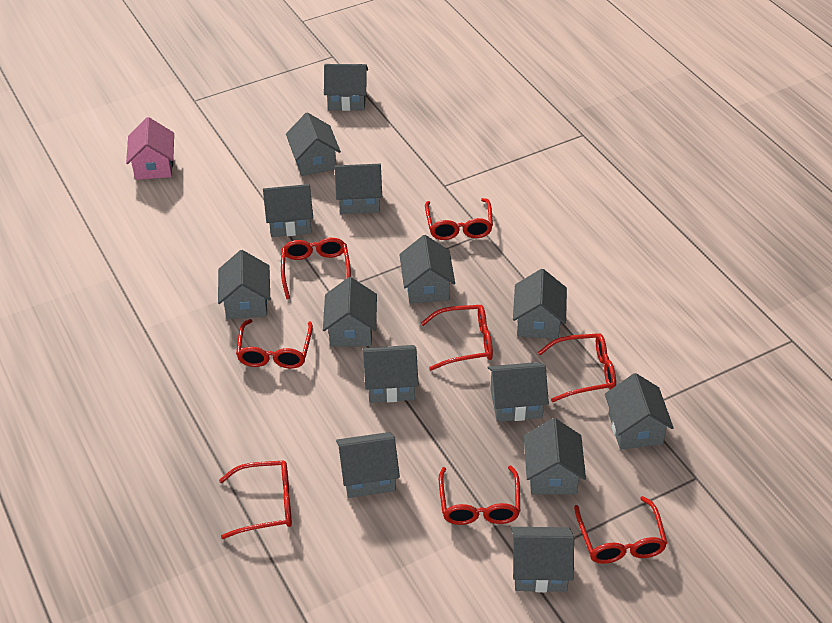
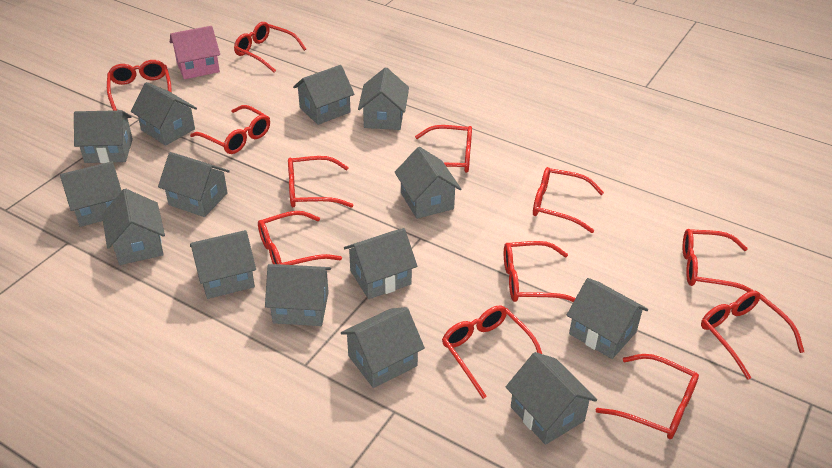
red glasses: 8 -> 12

